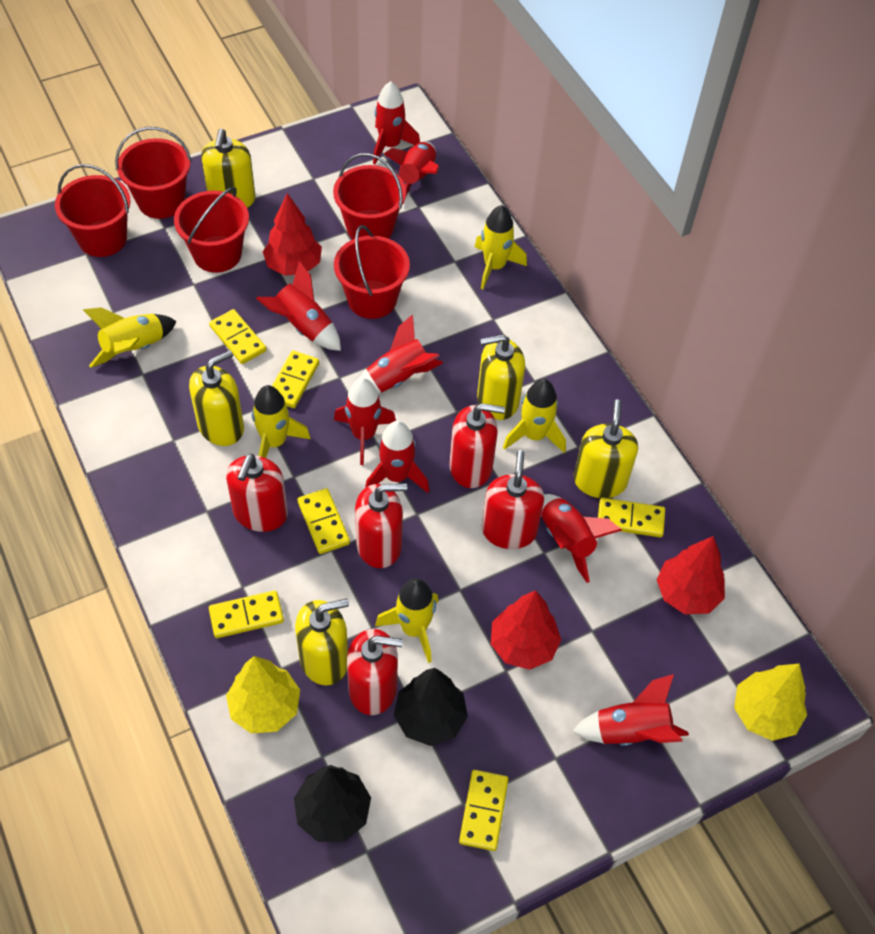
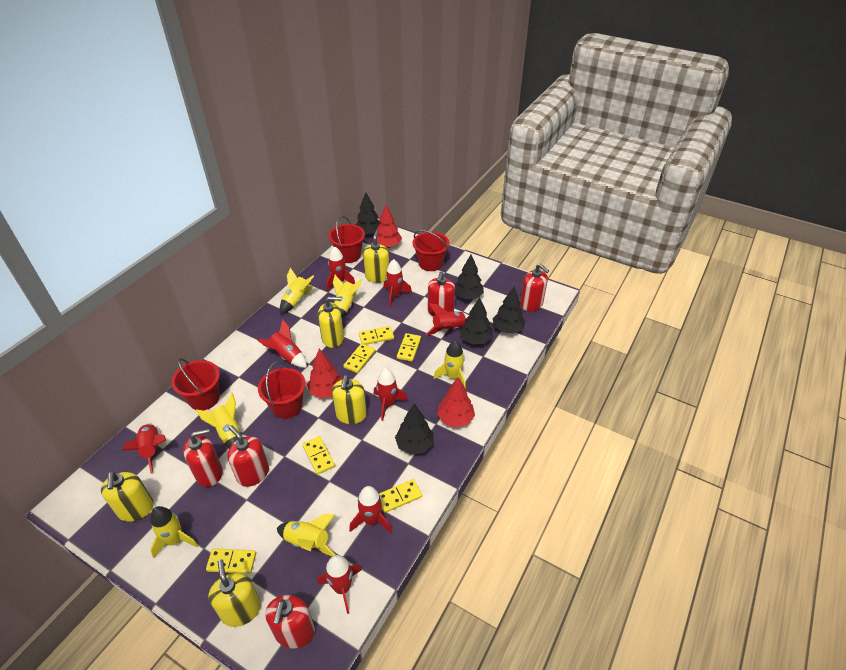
black tree: 2 -> 5
red bucket: 5 -> 4
yellow rocket: 5 -> 6
yellow tree: 2 -> 0

